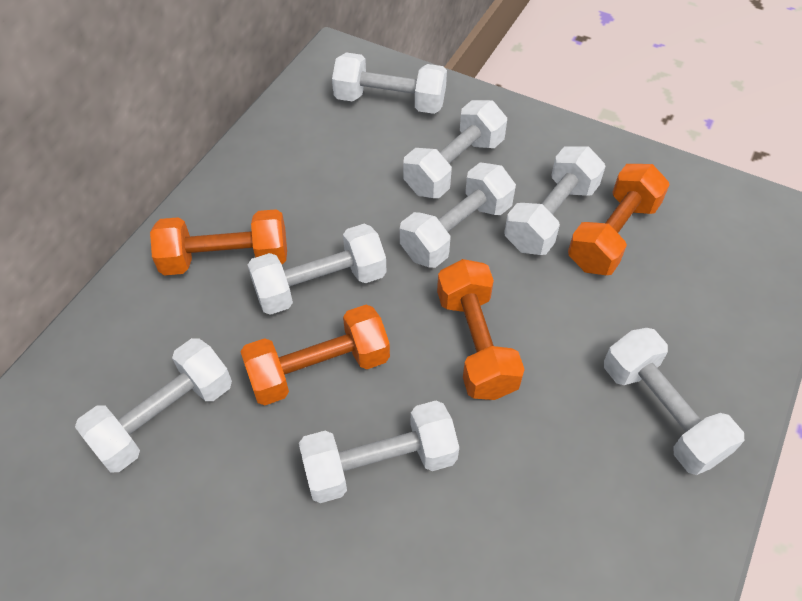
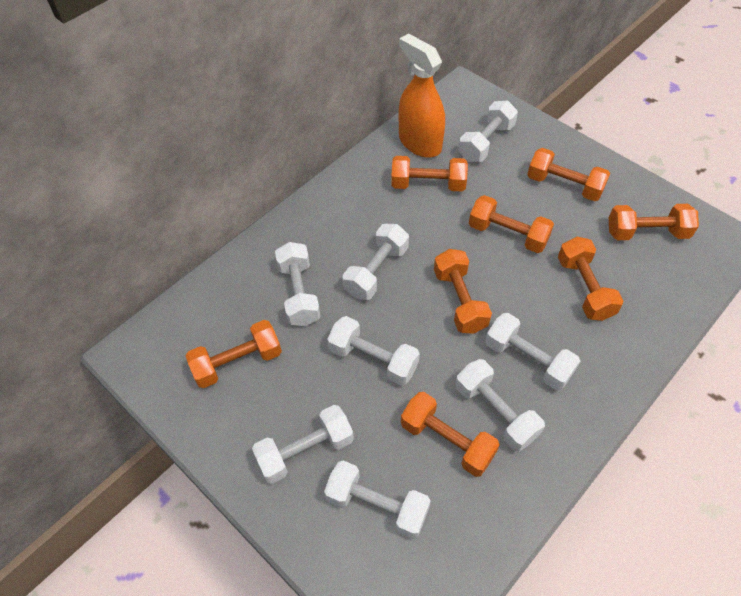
orange dumbbell: 4 -> 8
orange spray bottle: 0 -> 1

